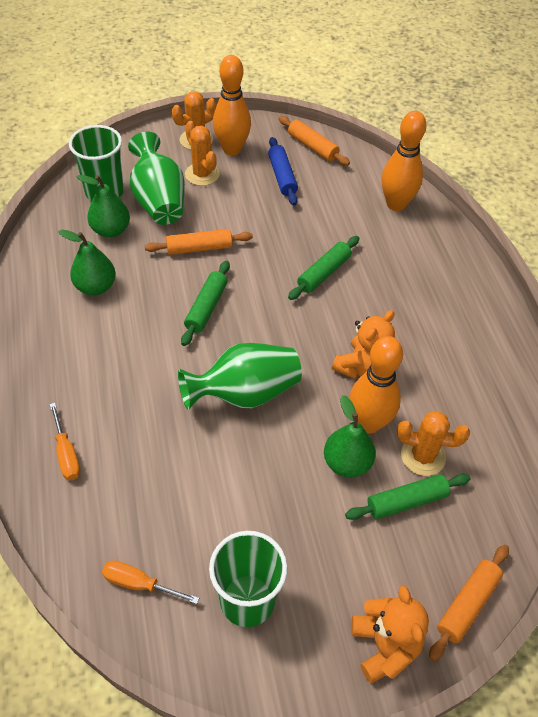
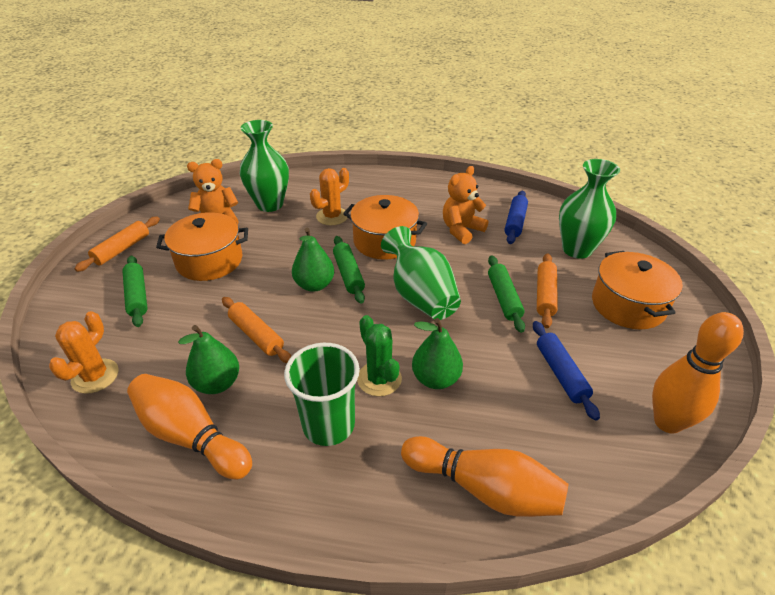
blue rolling pin: 1 -> 2
green cactus: 0 -> 1
green cup: 2 -> 1
green vase: 2 -> 3
orange cactus: 3 -> 2
orange pot: 0 -> 3
orange screwdriver: 2 -> 0

